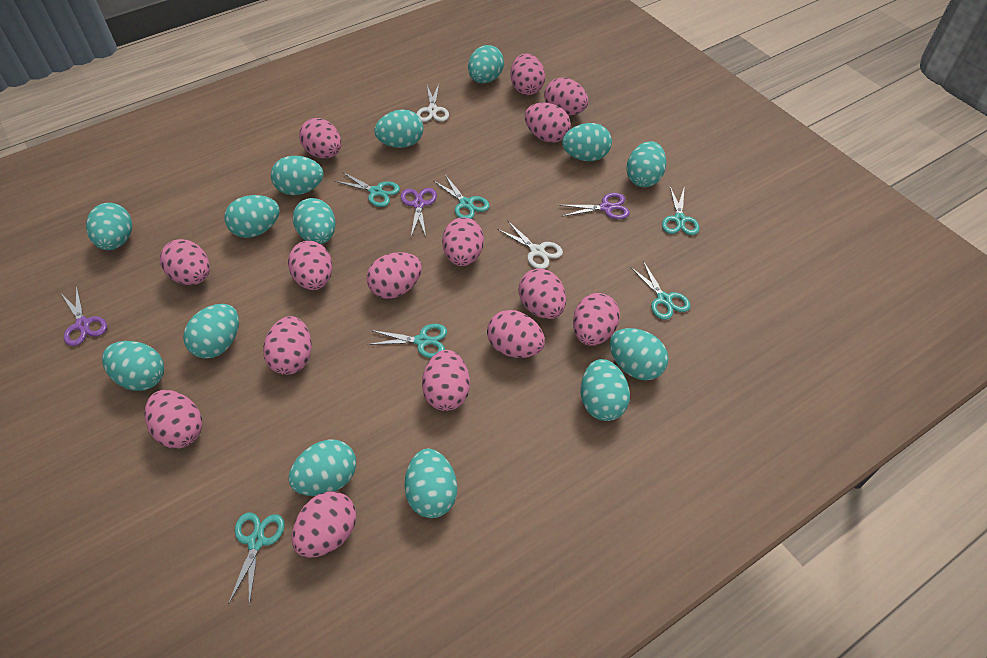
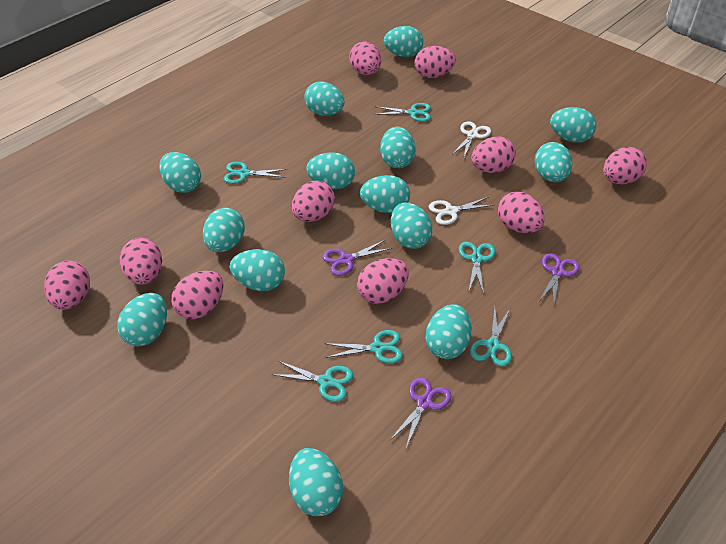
pink egg: 15 -> 10

